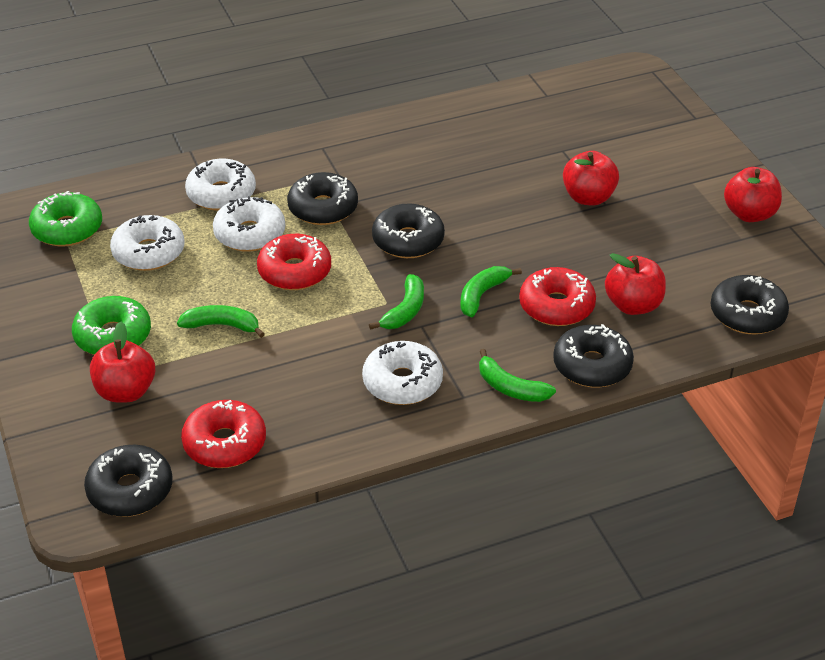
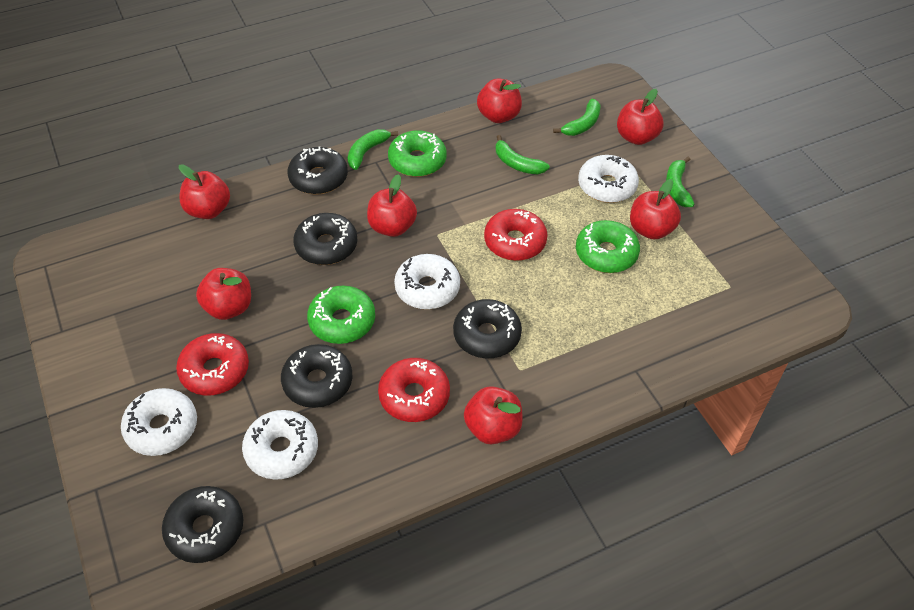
green donut: 2 -> 3
red apple: 4 -> 7

